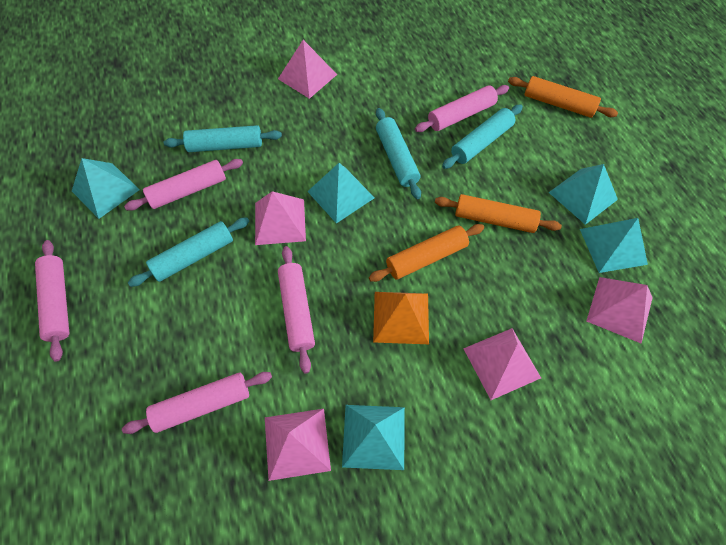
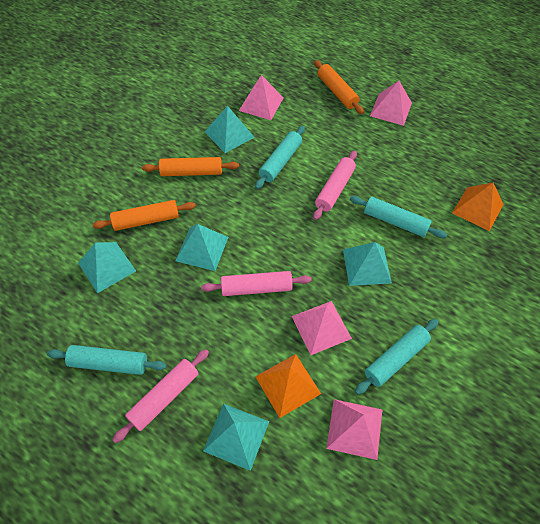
orange pyramid: 1 -> 2
pink pyramid: 5 -> 4
pink rolling pin: 5 -> 3

